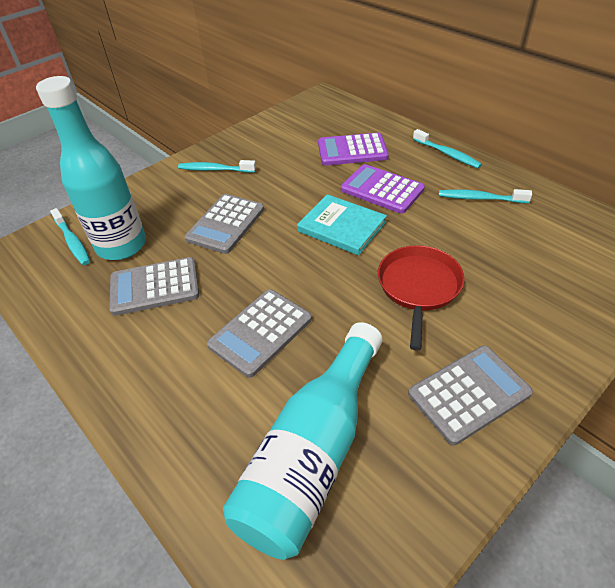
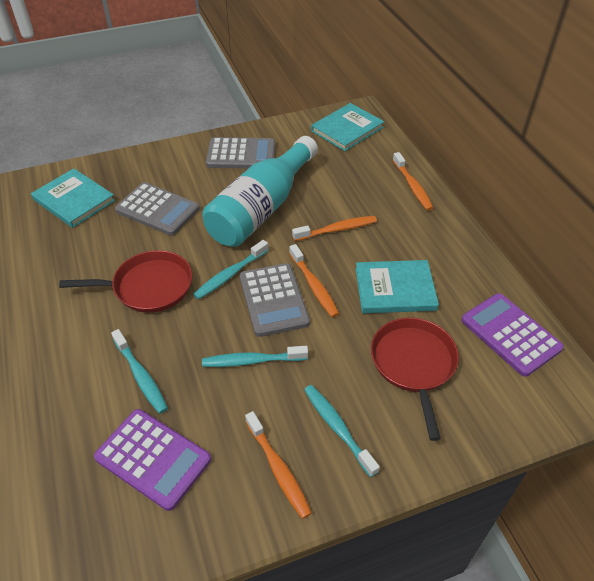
grey calculator: 4 -> 3
orange toothbrush: 0 -> 4
red pan: 1 -> 2
turquoise book: 1 -> 3
turquoise bottle: 2 -> 1

